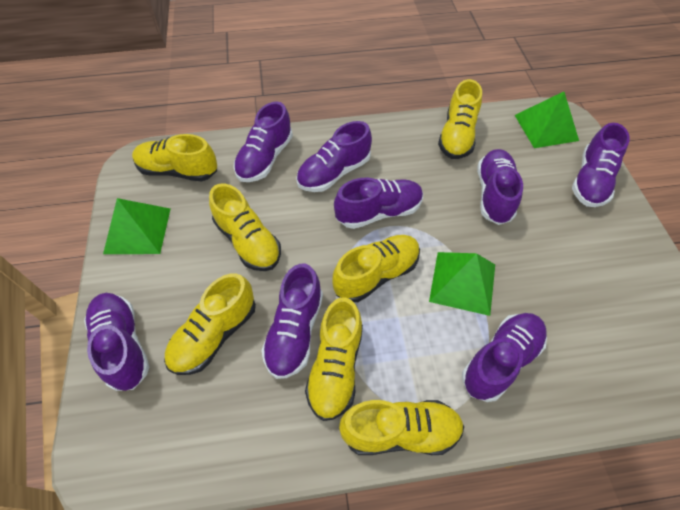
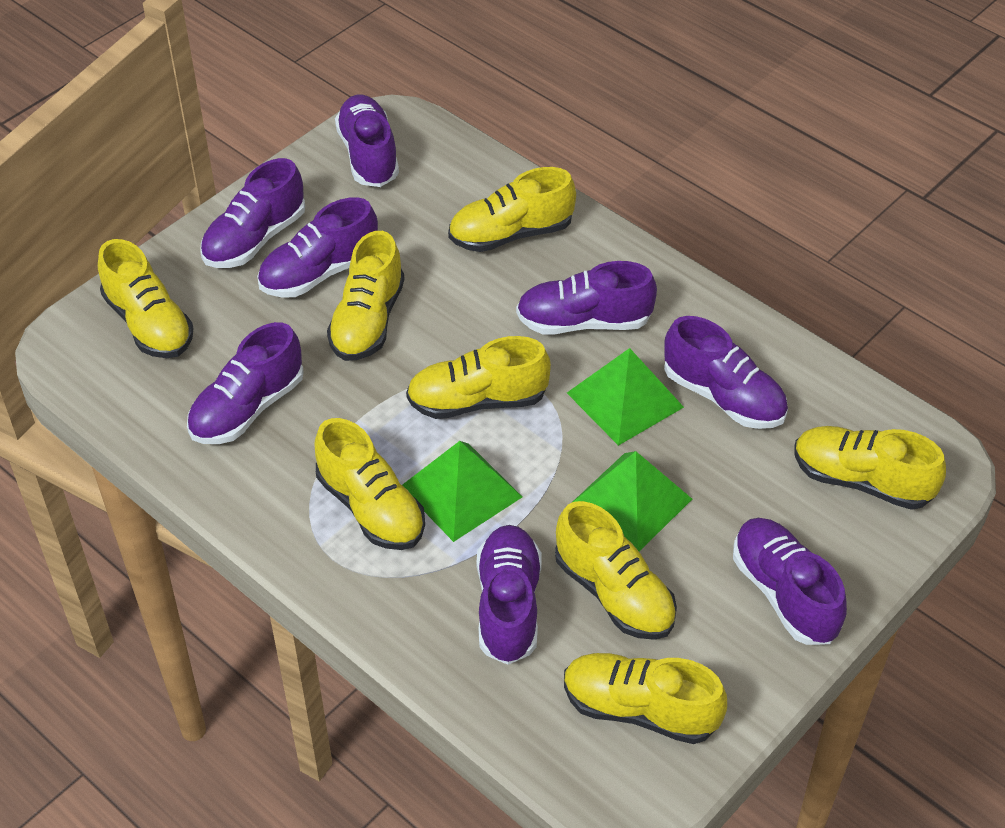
yellow shoe: 7 -> 8

